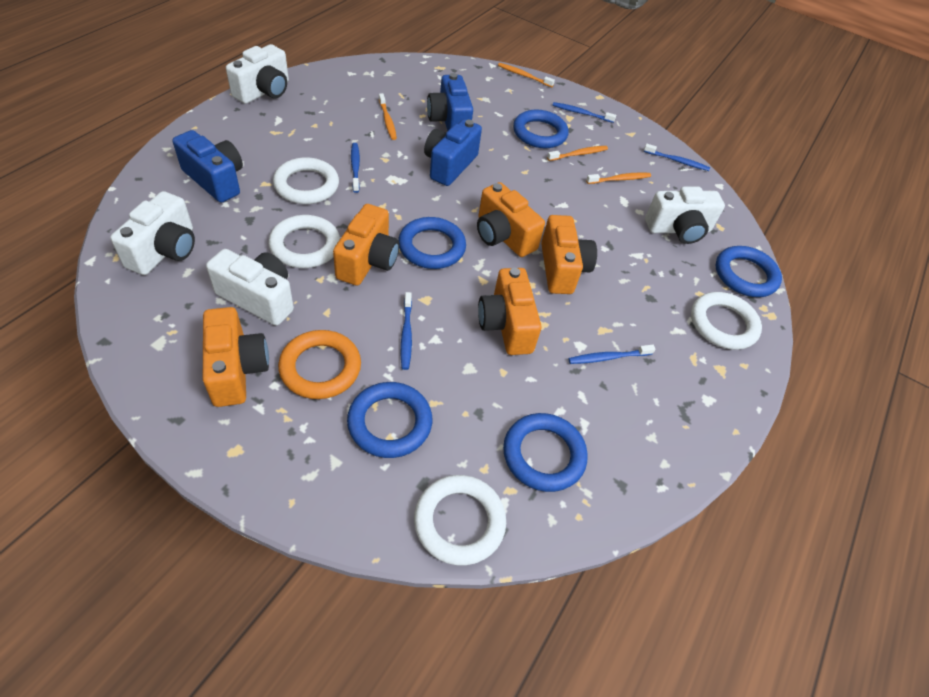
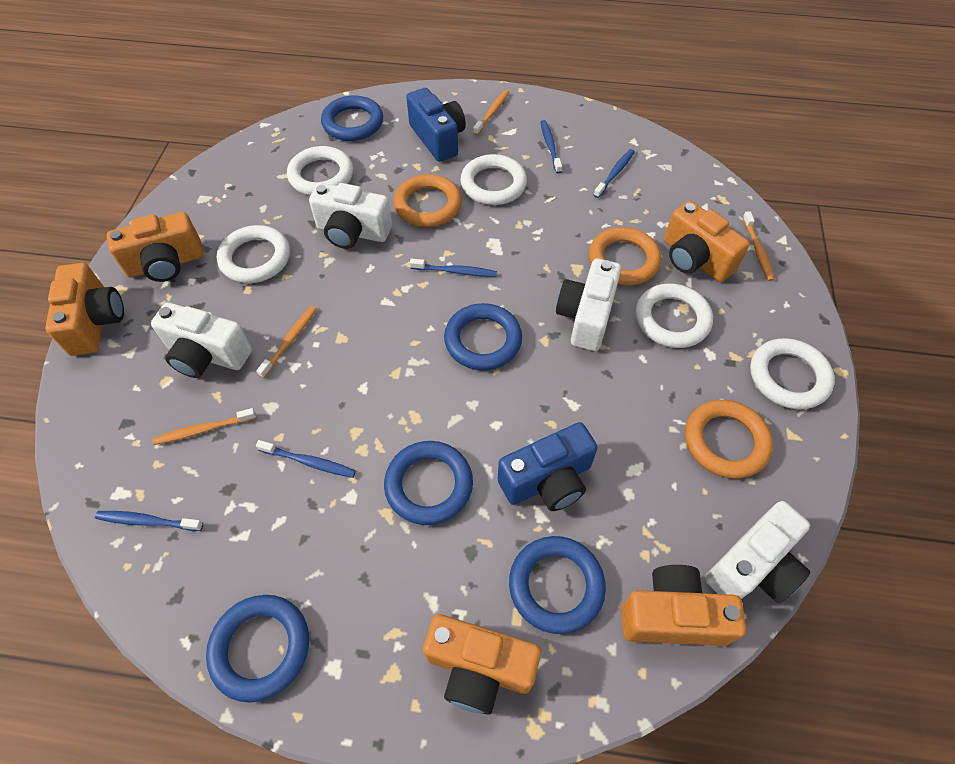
blue camera: 3 -> 2
orange ring: 1 -> 3
white ring: 4 -> 5

